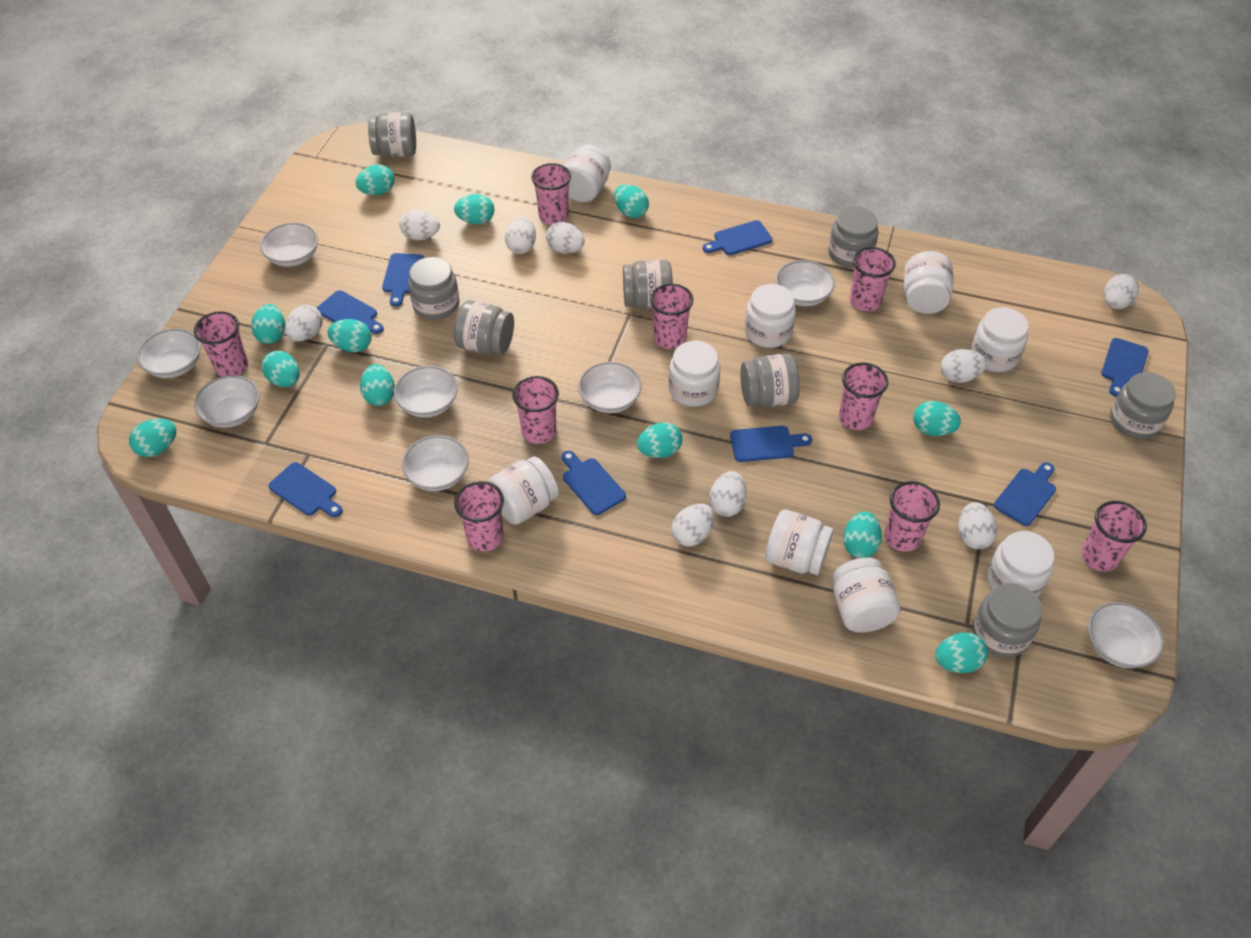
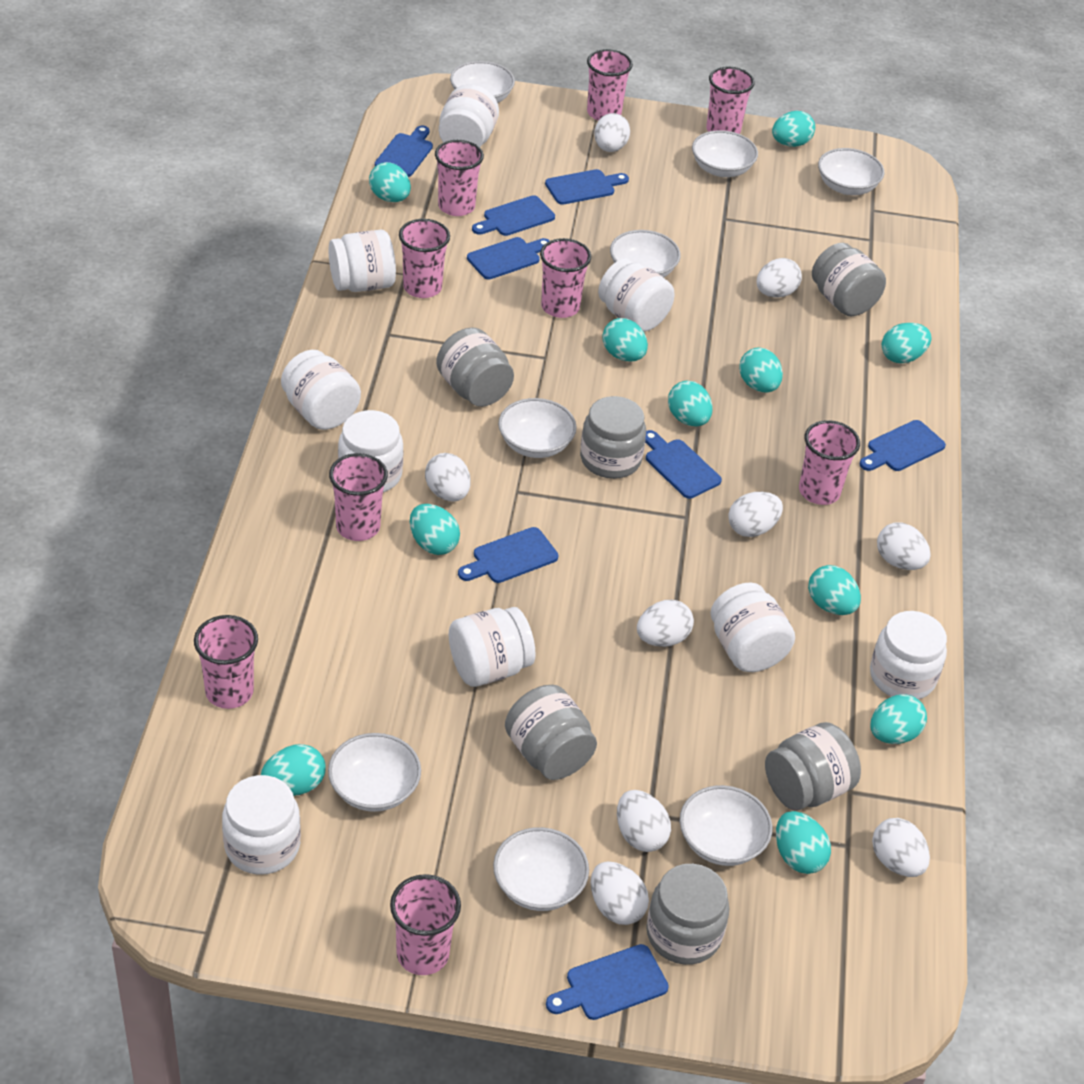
grey jar: 8 -> 6
turquoise egg: 12 -> 11

